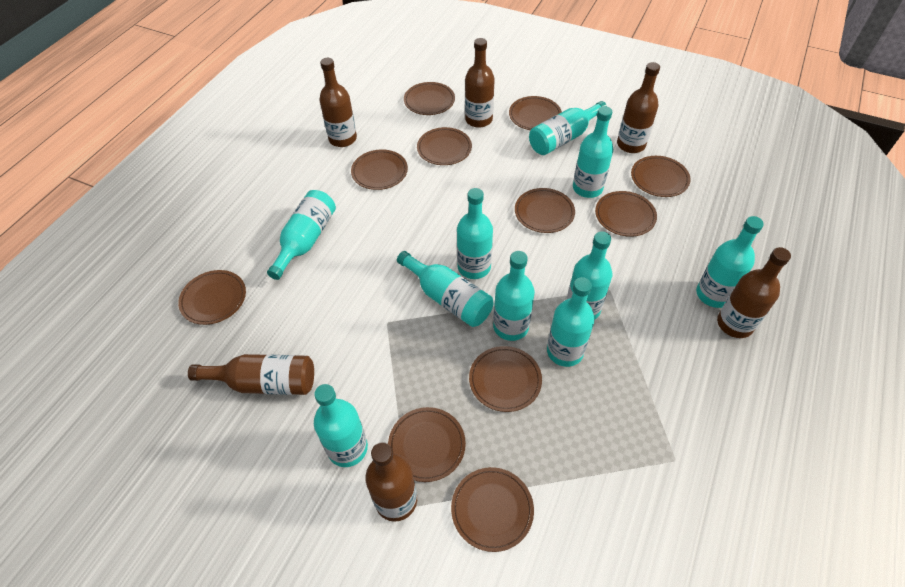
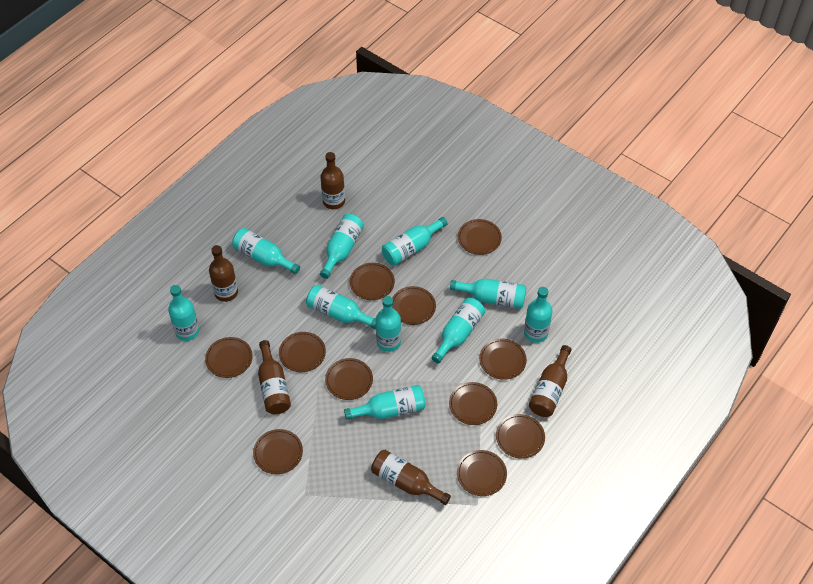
brown bottle: 6 -> 5

